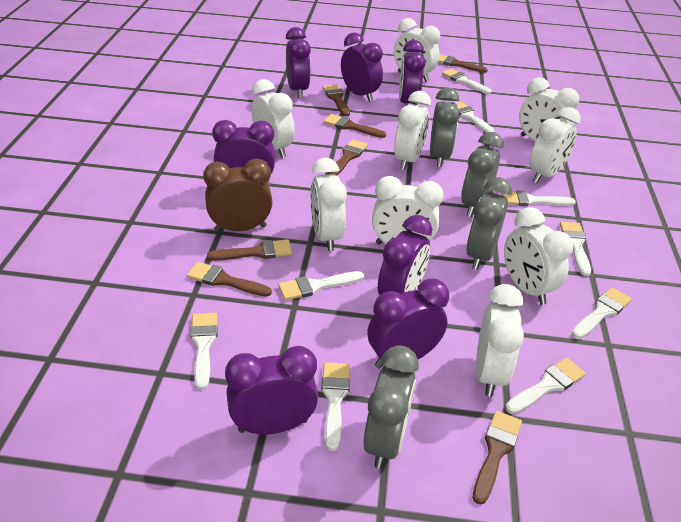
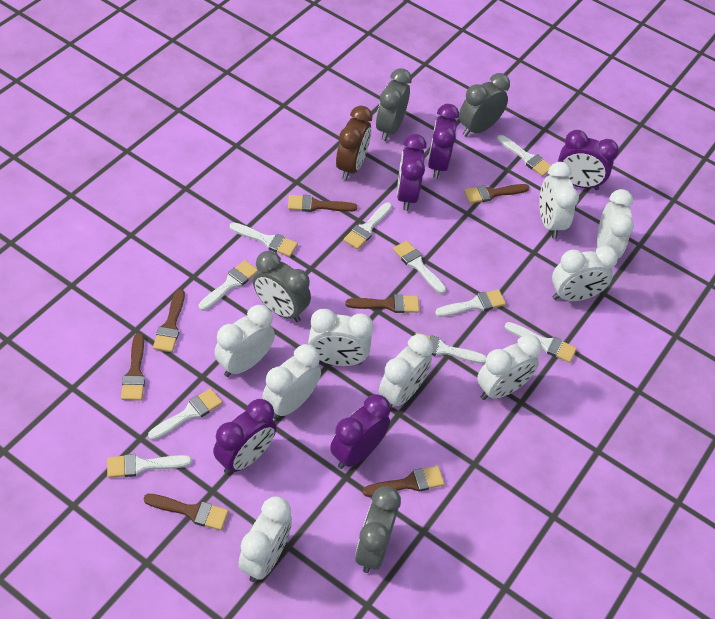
purple clock: 7 -> 5
white brush: 9 -> 10

